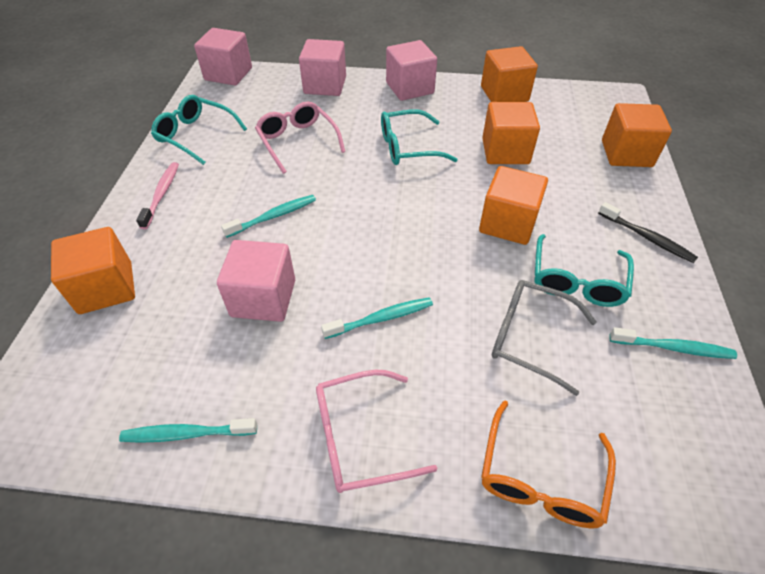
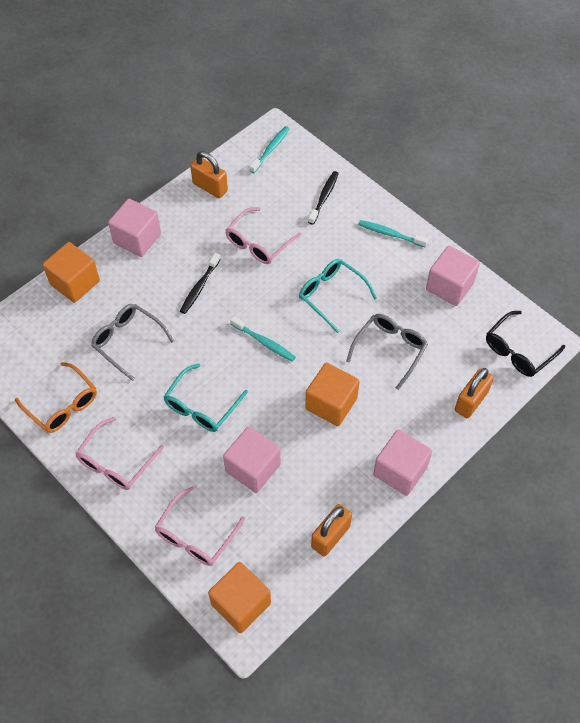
black glasses: 0 -> 1
black toothbrush: 1 -> 2
grey glasses: 1 -> 2
orange cube: 5 -> 3
orange padlock: 0 -> 3
pink glasses: 2 -> 3
pink toothbrush: 1 -> 0
turquoise glasses: 3 -> 2
turquoise toothbrush: 4 -> 3

